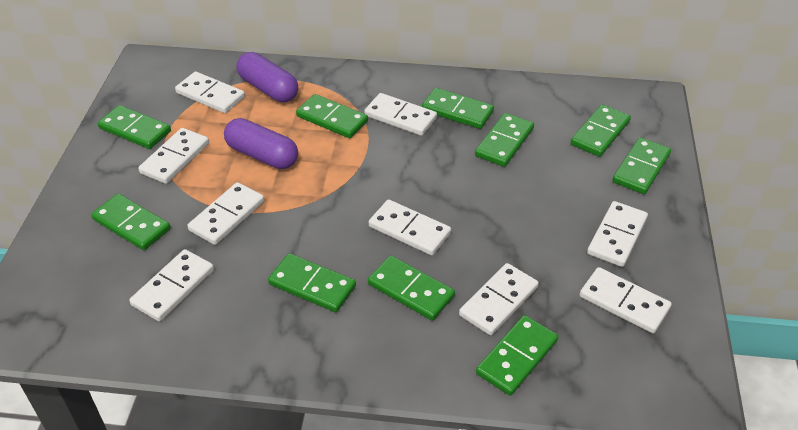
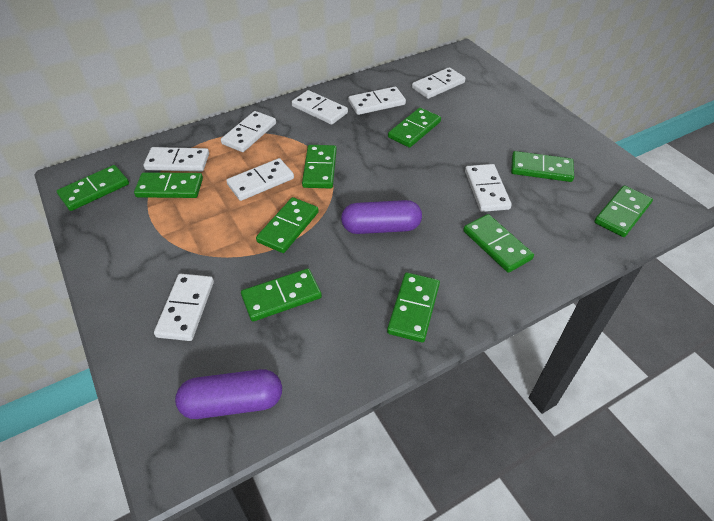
white domino: 9 -> 8

